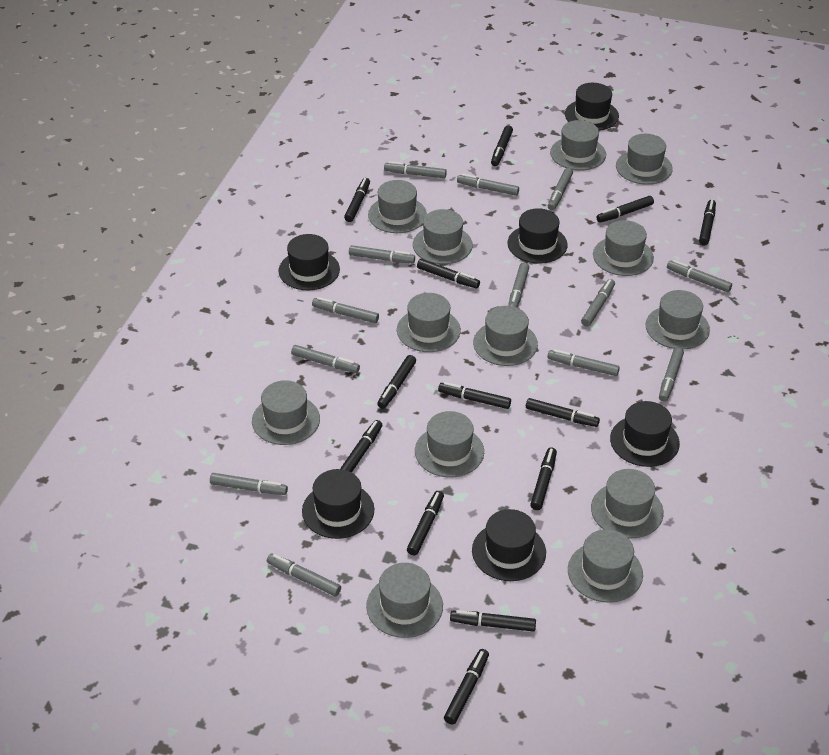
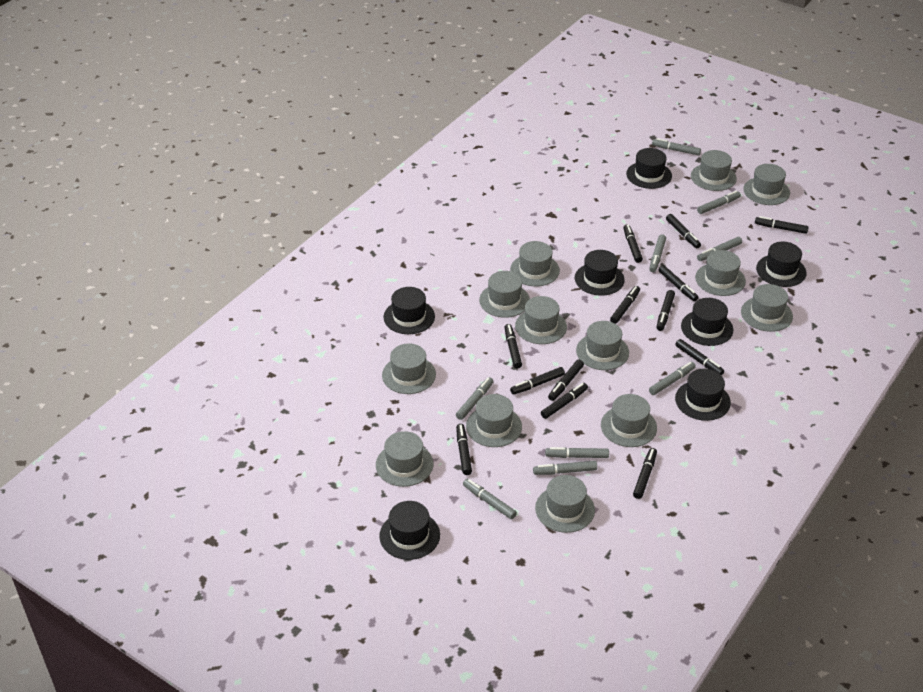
black hat: 6 -> 7
grey marker: 13 -> 9

